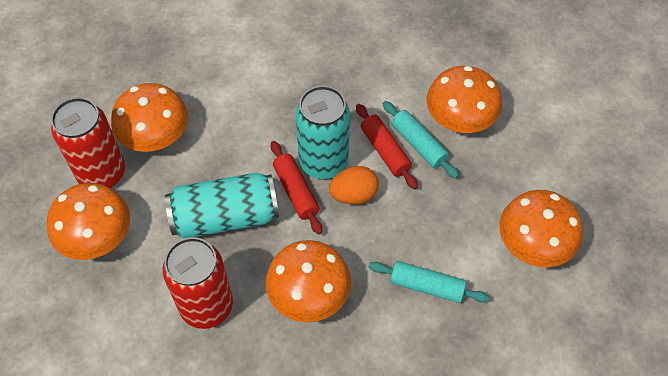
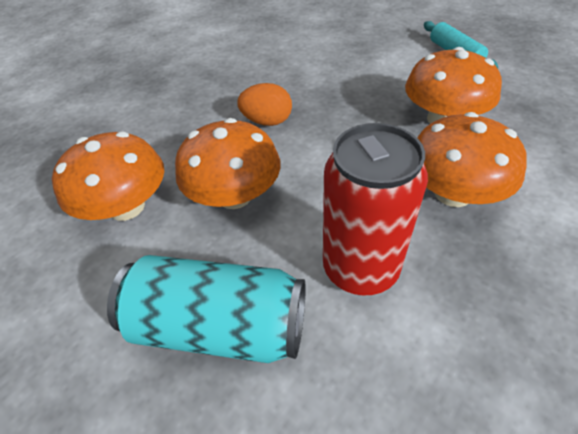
orange mushroom: 5 -> 4
red can: 2 -> 1
red rolling pin: 2 -> 0
turquoise can: 2 -> 1
turquoise rolling pin: 2 -> 1

